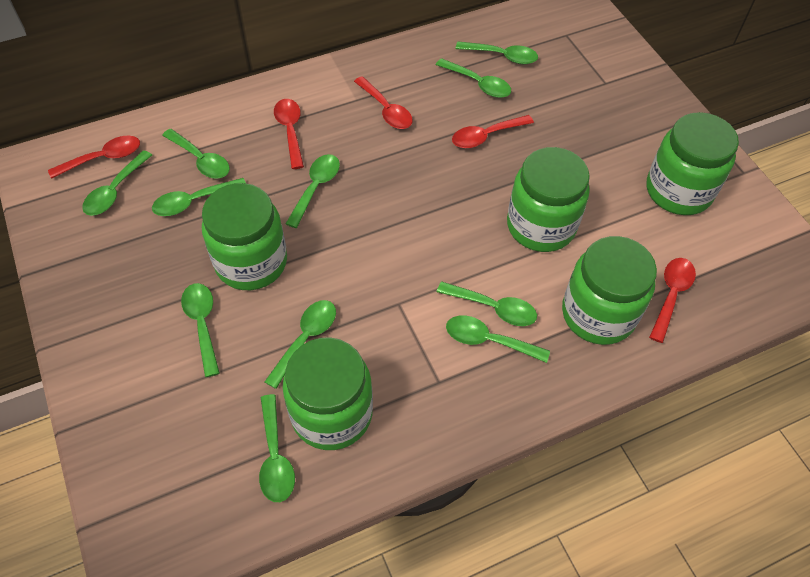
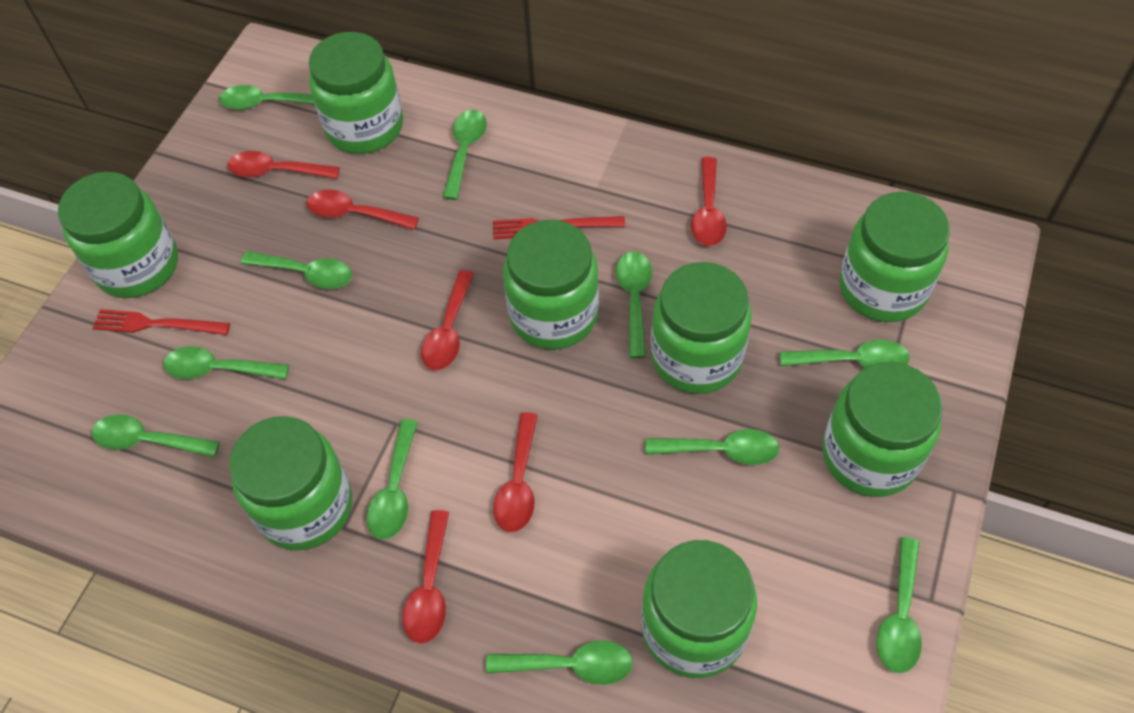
green jar: 5 -> 8
red fork: 0 -> 2
red spoon: 5 -> 6

